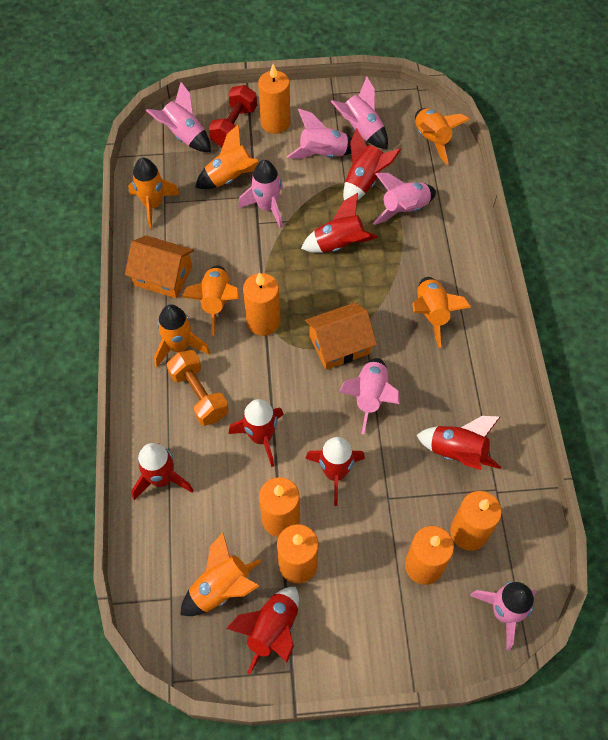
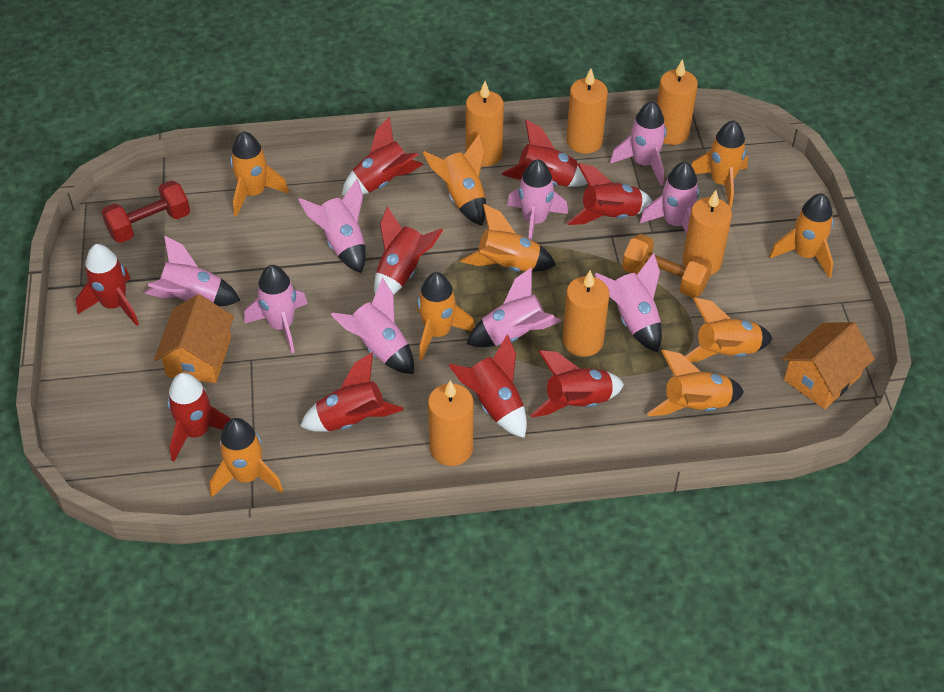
orange rocket: 7 -> 9
pink rocket: 7 -> 9
red rocket: 7 -> 9

